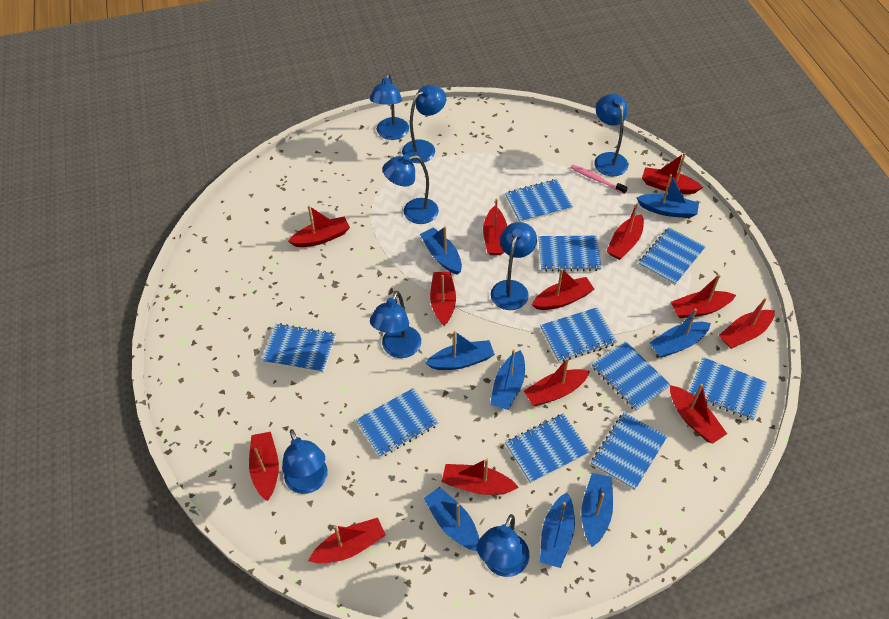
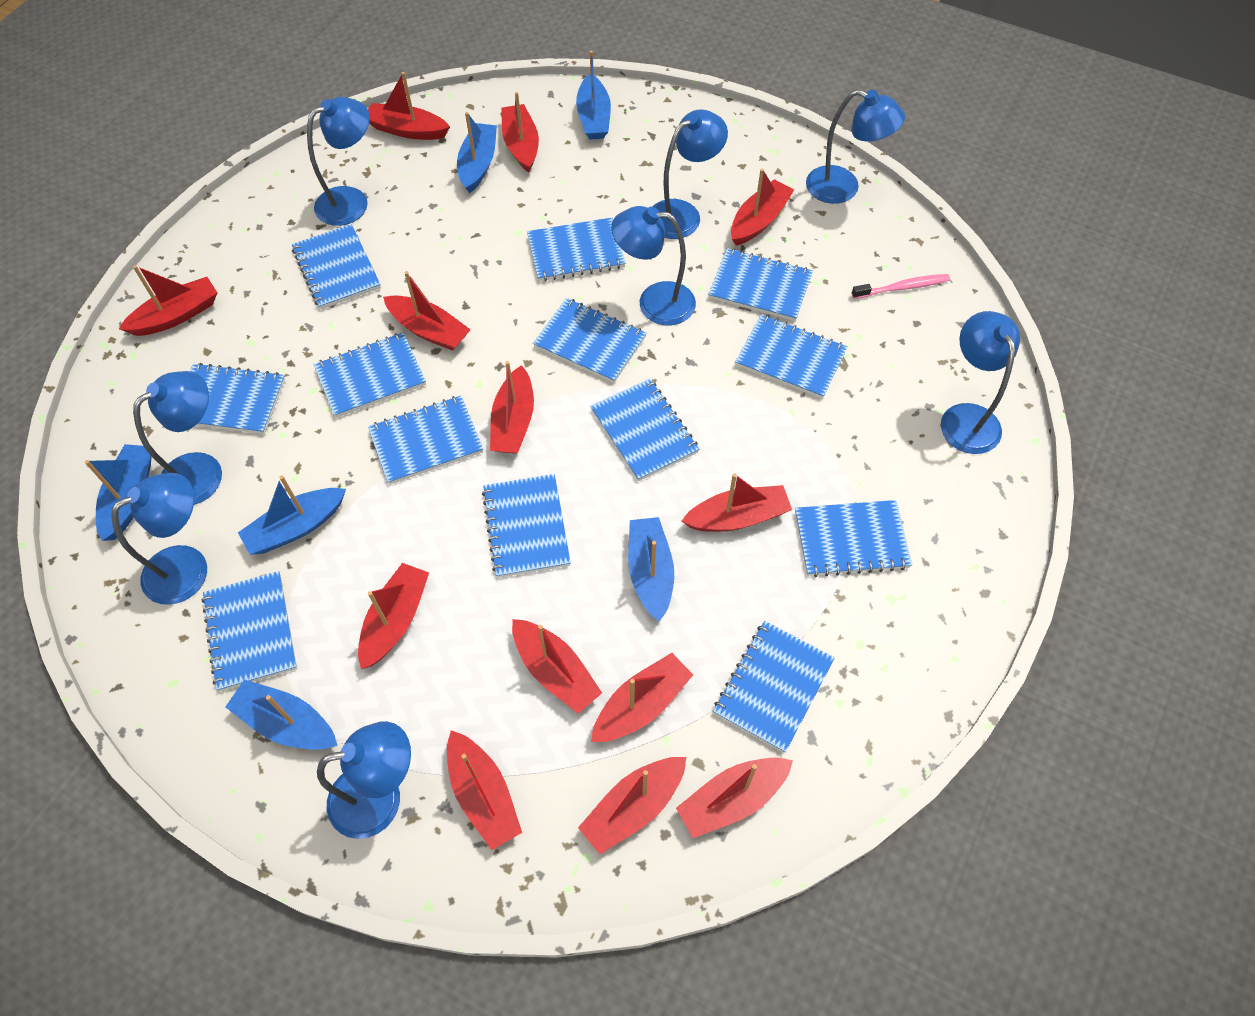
blue boat: 8 -> 6
blue notebook: 10 -> 13

